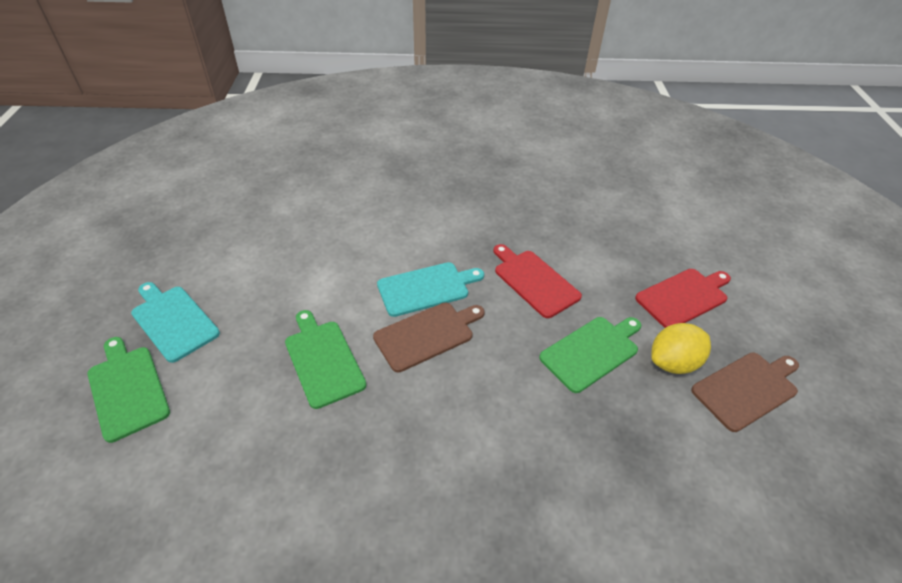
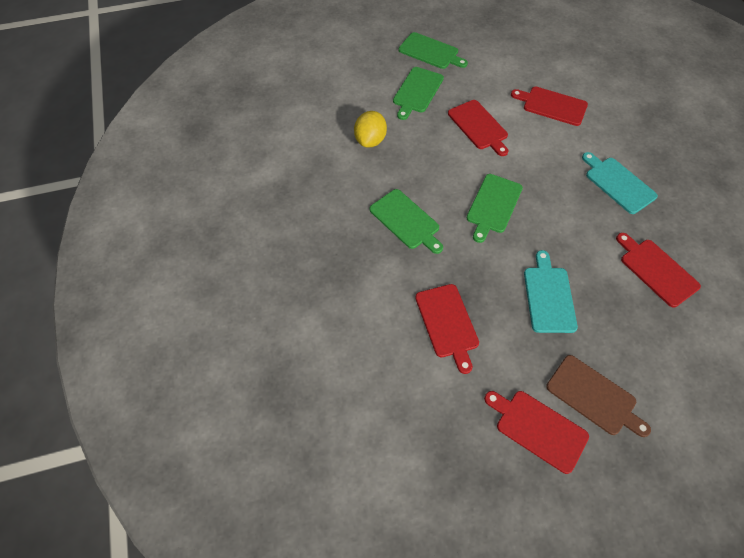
brown cutting board: 2 -> 1
green cutting board: 3 -> 4
red cutting board: 2 -> 5

